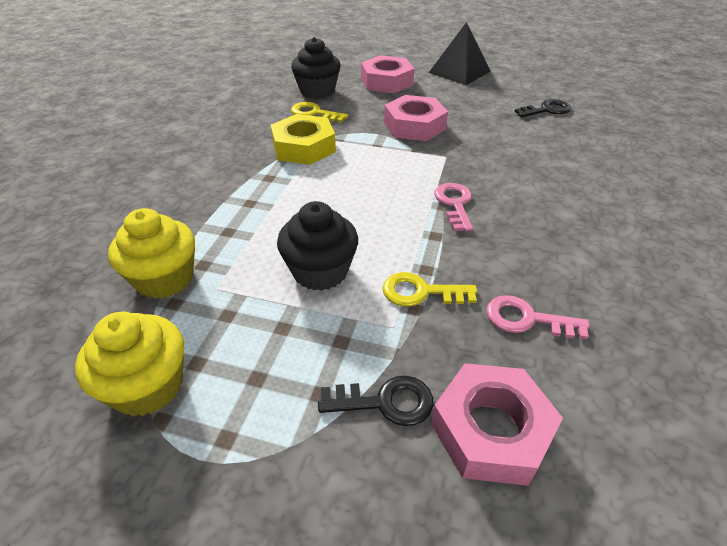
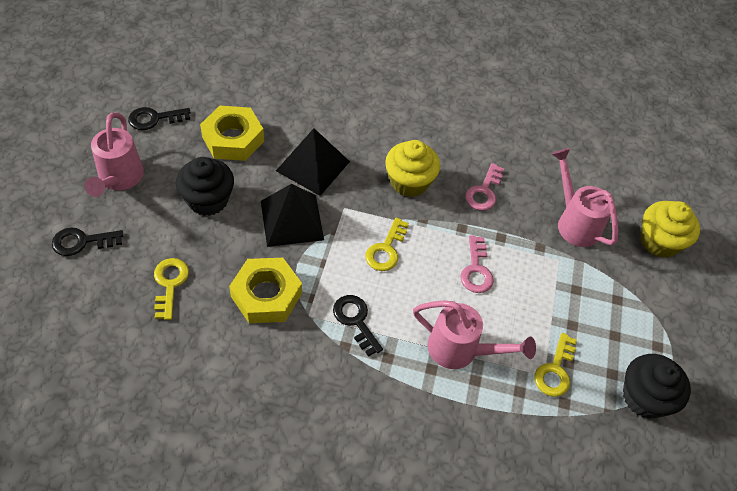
black key: 2 -> 3
black pyramid: 1 -> 2
pink nut: 3 -> 0
pink watering can: 0 -> 3
yellow key: 2 -> 3
yellow nut: 1 -> 2

